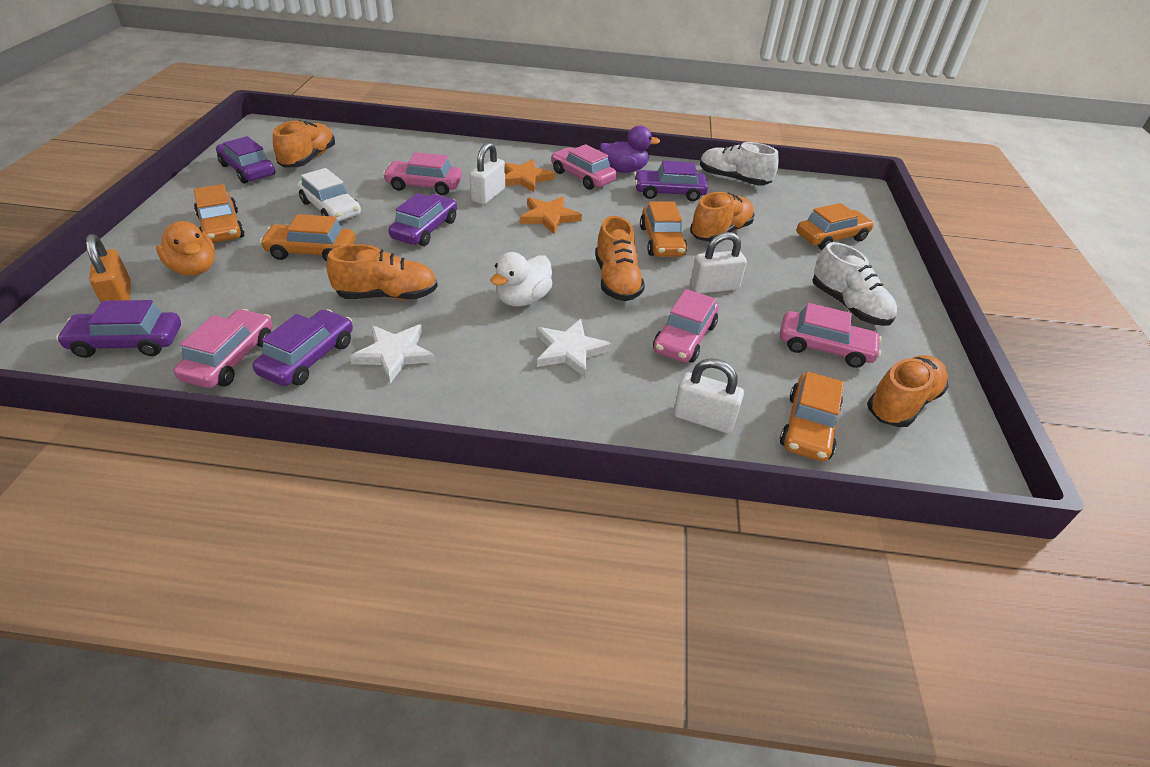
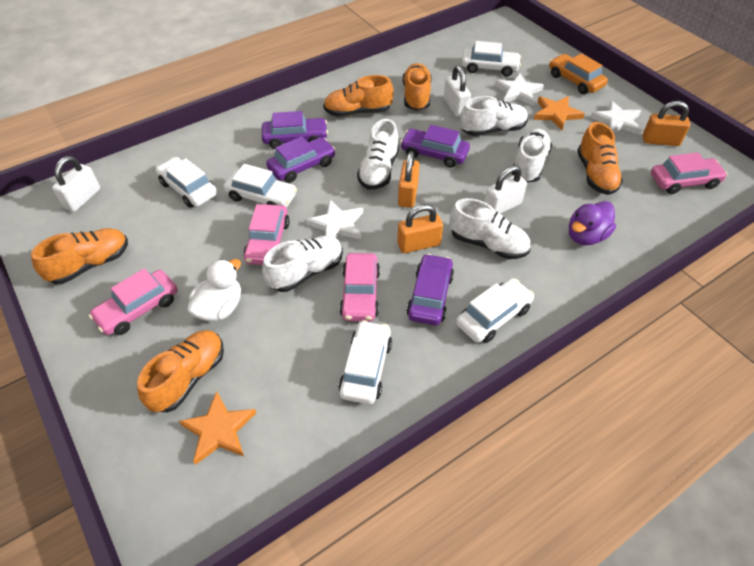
orange car: 5 -> 1
orange duck: 1 -> 0
orange padlock: 1 -> 3
pink car: 5 -> 4
purple car: 5 -> 4
white car: 1 -> 5
white shoe: 2 -> 5
white star: 2 -> 3

